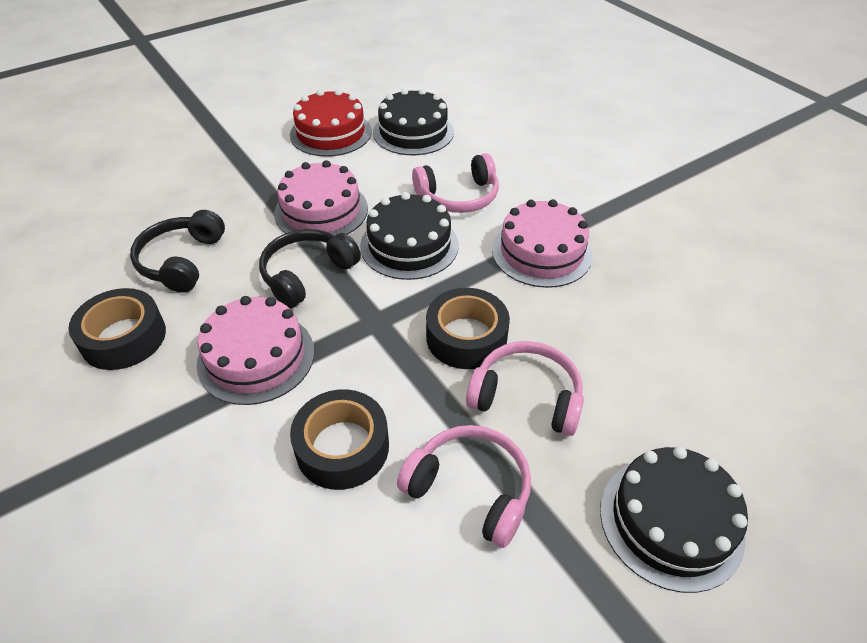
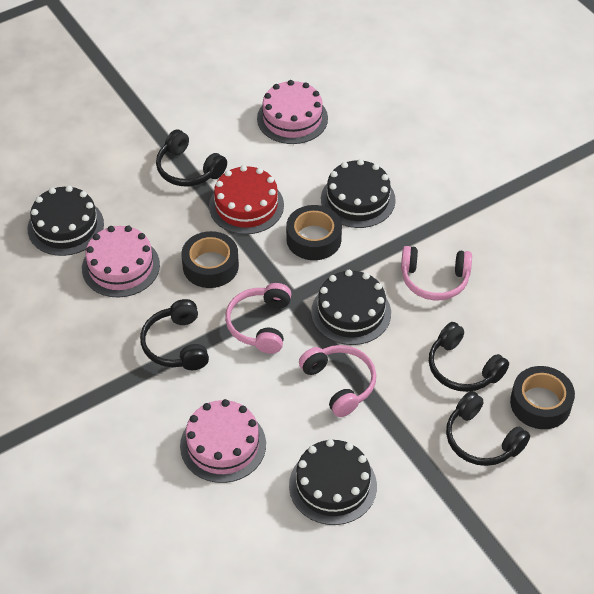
black cake: 3 -> 4
black headphones: 2 -> 4

